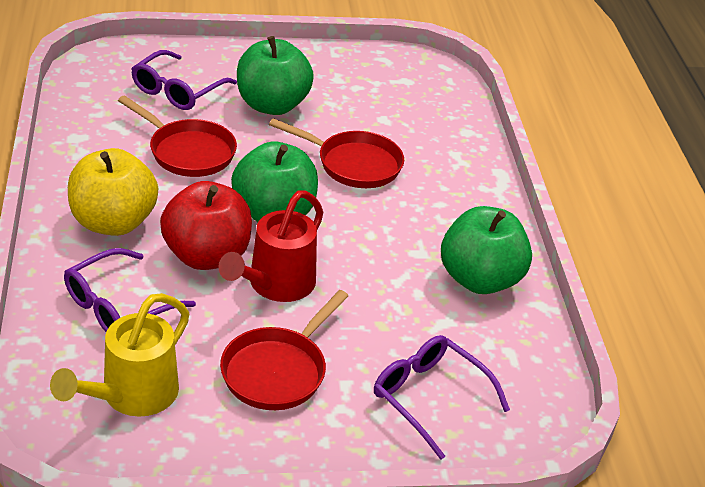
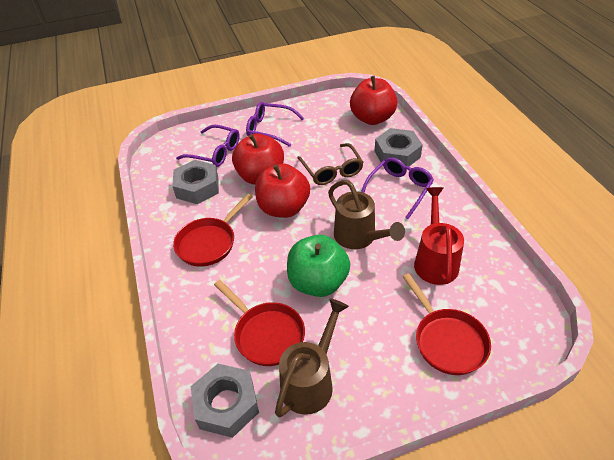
brown glasses: 0 -> 1
brown watering can: 0 -> 2
green apple: 3 -> 1
grey nut: 0 -> 3
red apple: 1 -> 3
yellow apple: 1 -> 0
yellow watering can: 1 -> 0

